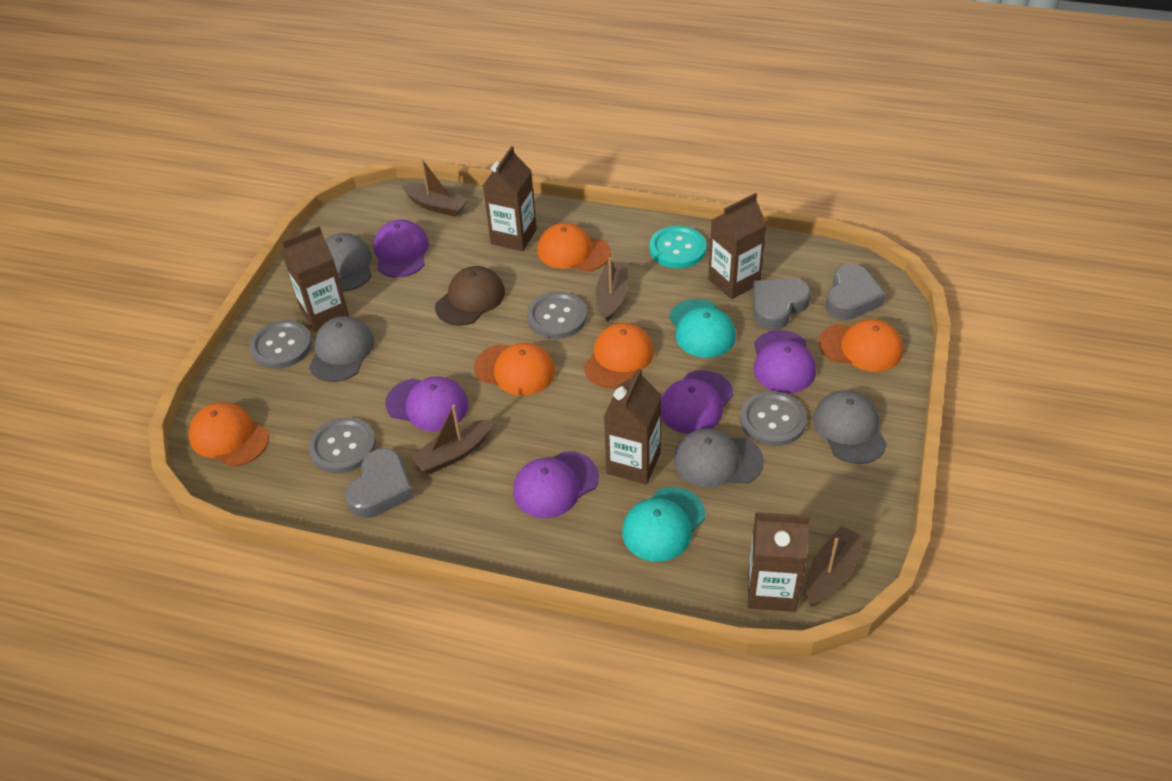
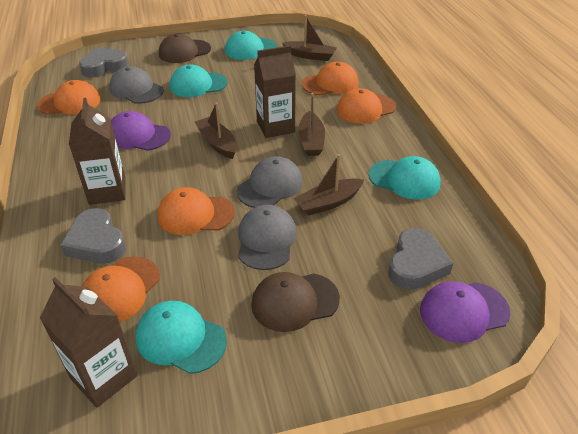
brown cap: 1 -> 2
brown carton: 5 -> 3
grey button: 4 -> 0
grey cap: 4 -> 3
purple cap: 5 -> 2
turquoise button: 1 -> 0
turquoise cap: 2 -> 4

